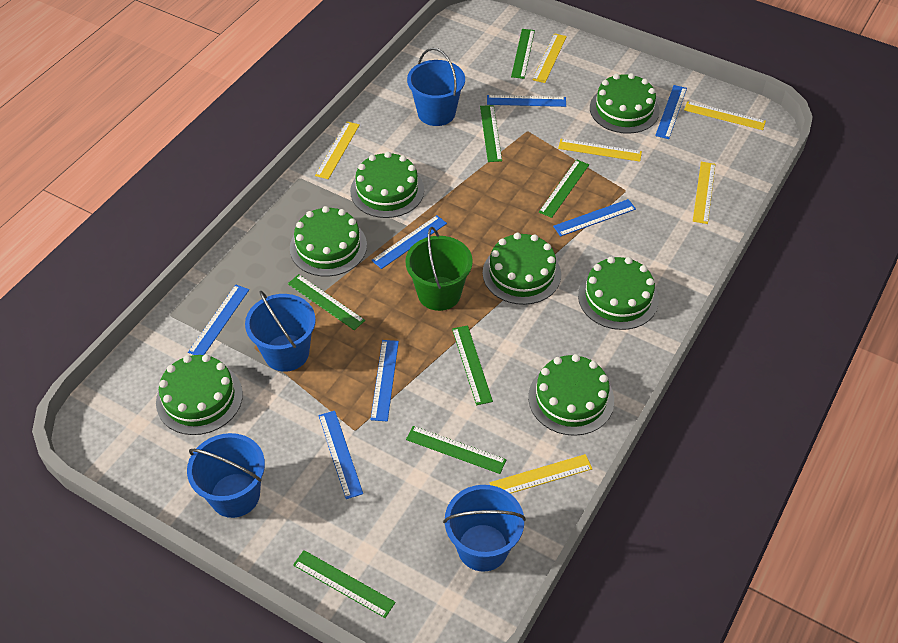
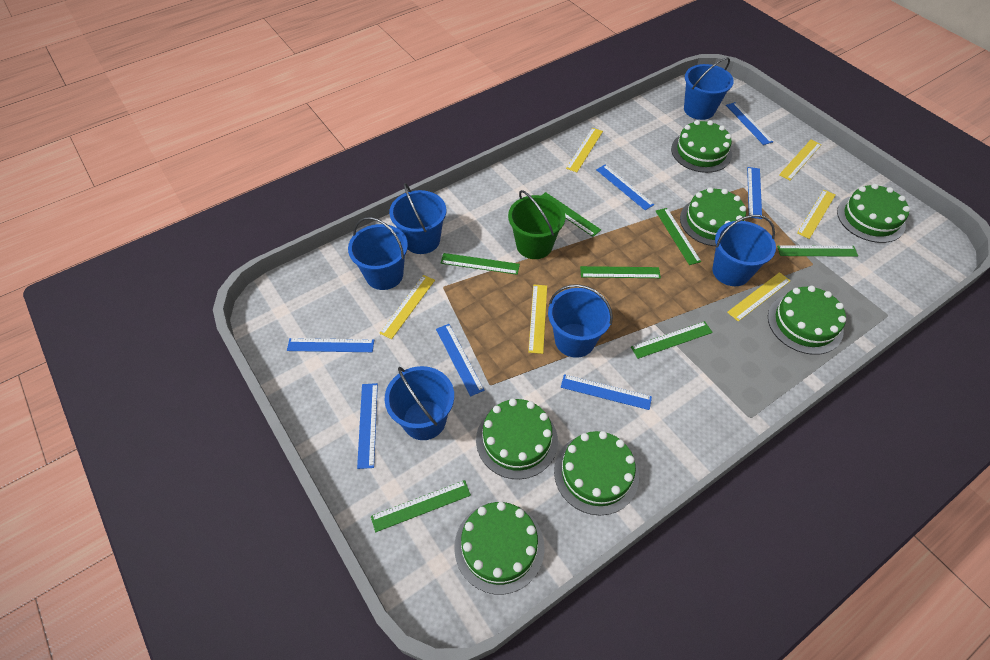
blue bucket: 4 -> 6

